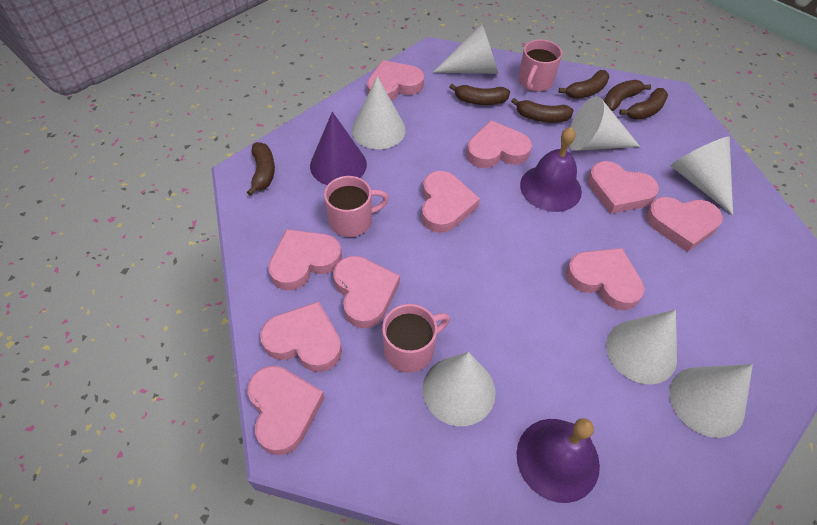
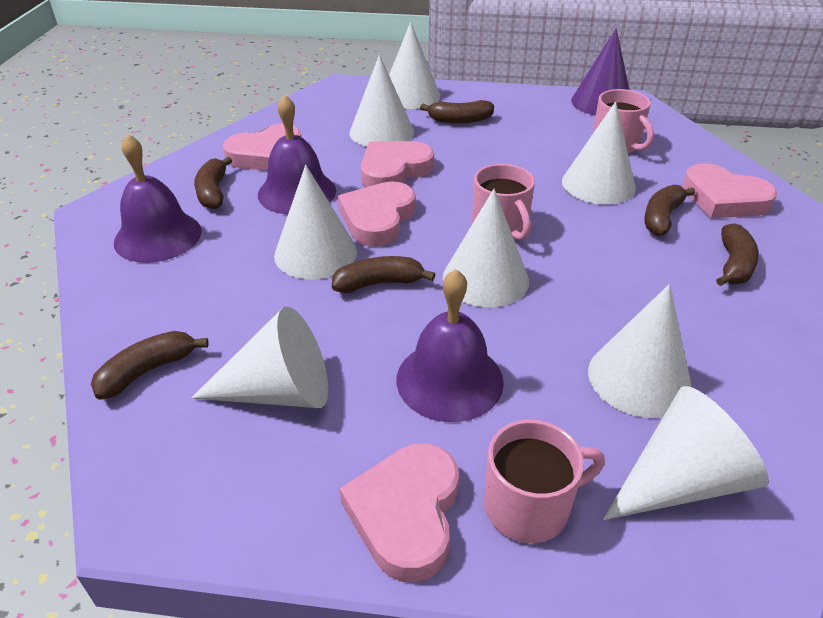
pink heart: 10 -> 5
purple bell: 2 -> 3
white cone: 7 -> 8

